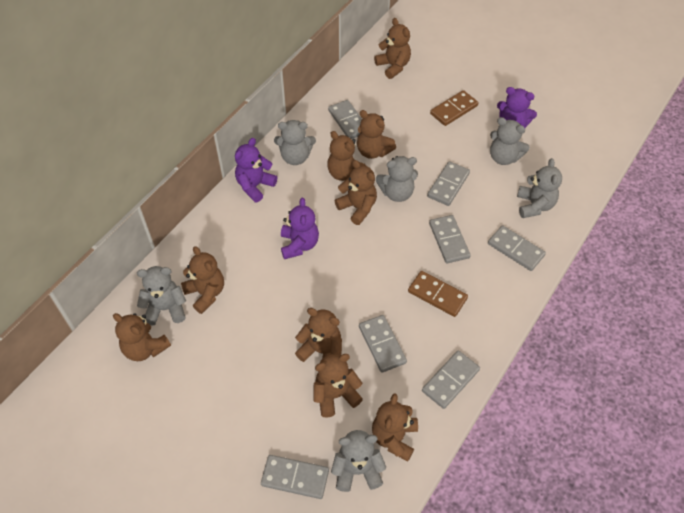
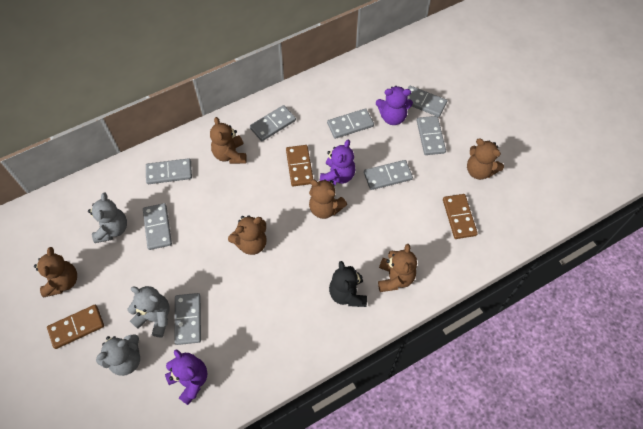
black teddy bear: 0 -> 1
brown domino: 2 -> 3
brown teddy bear: 9 -> 6
grey domino: 7 -> 8
grey teddy bear: 6 -> 3

